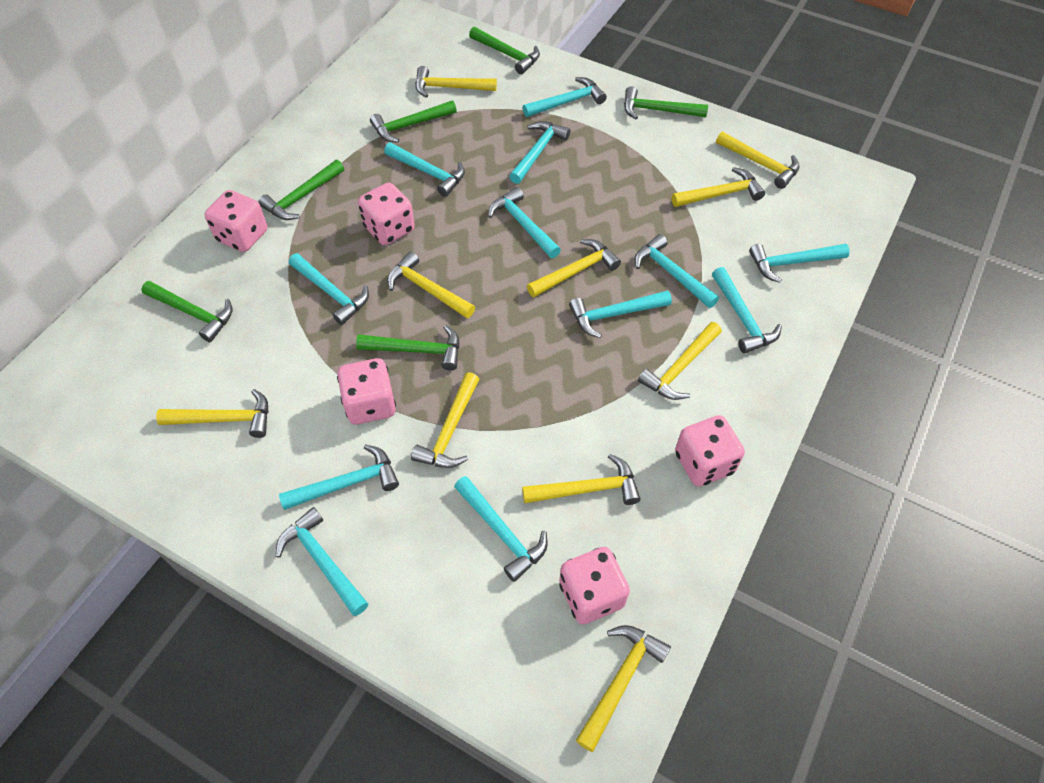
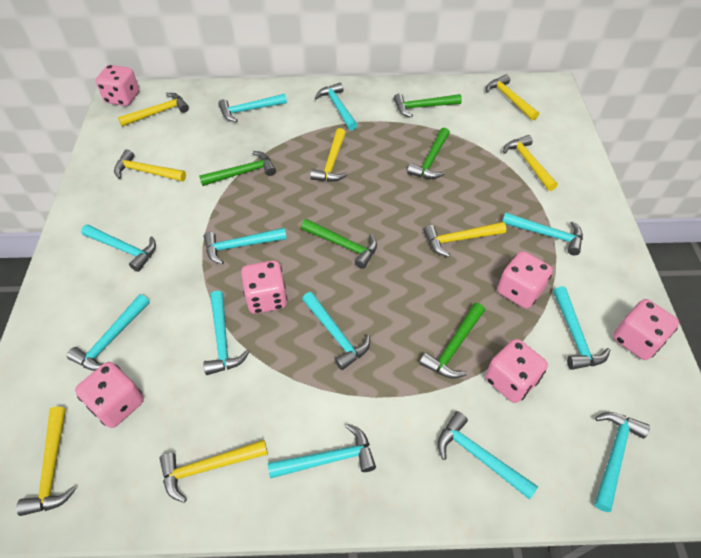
green hammer: 6 -> 5
pink dice: 5 -> 6
yellow hammer: 10 -> 8

